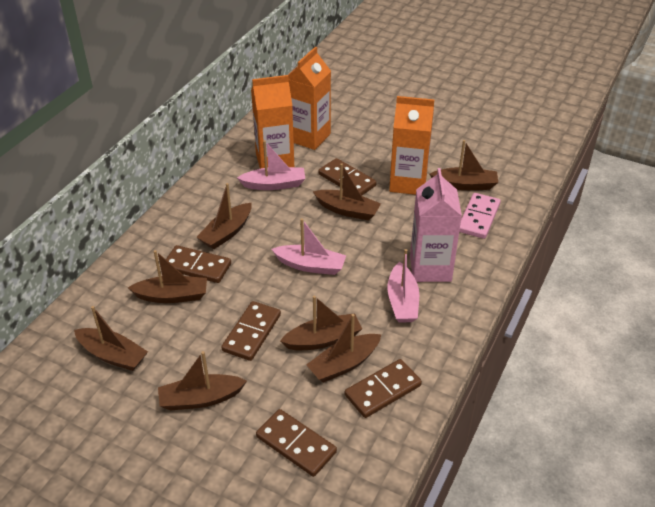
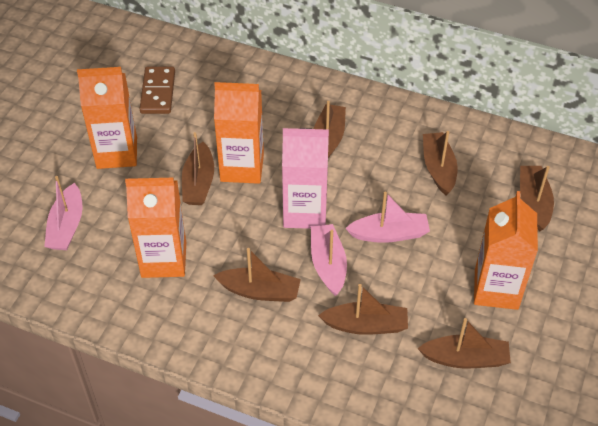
brown boat: 8 -> 7
brown domino: 5 -> 1
orange carton: 3 -> 4
pink domino: 1 -> 0

